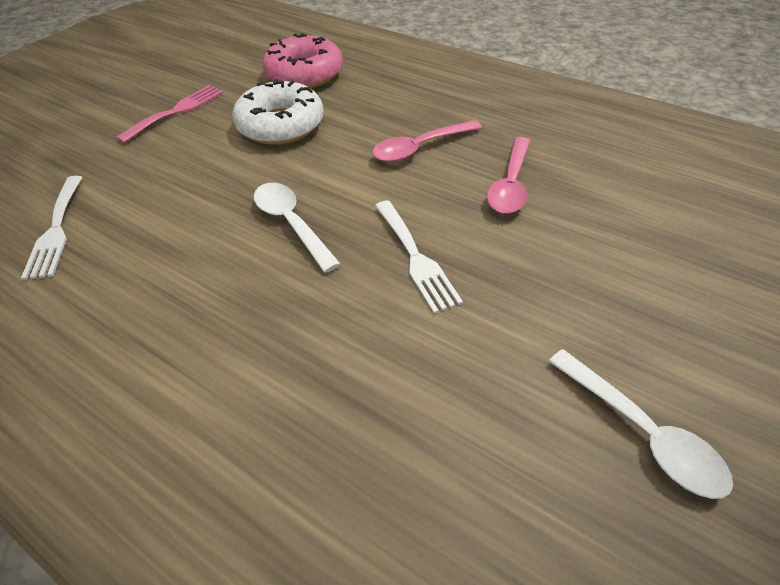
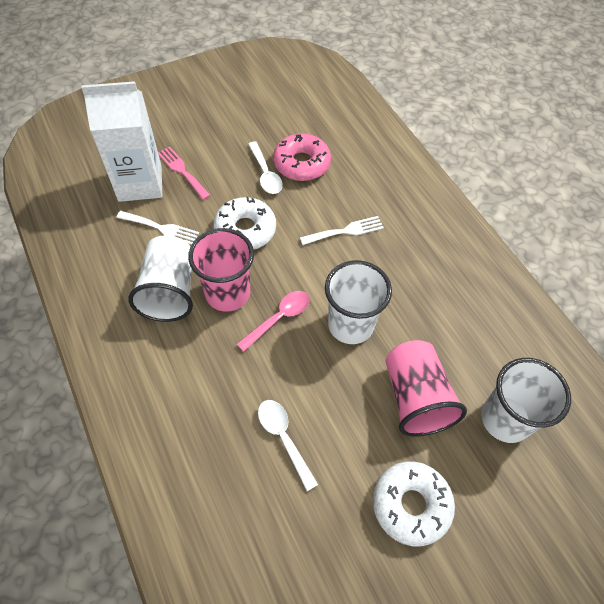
pink cup: 0 -> 2
pink spoon: 2 -> 1
white carton: 0 -> 1
white cup: 0 -> 3
white donut: 1 -> 2

